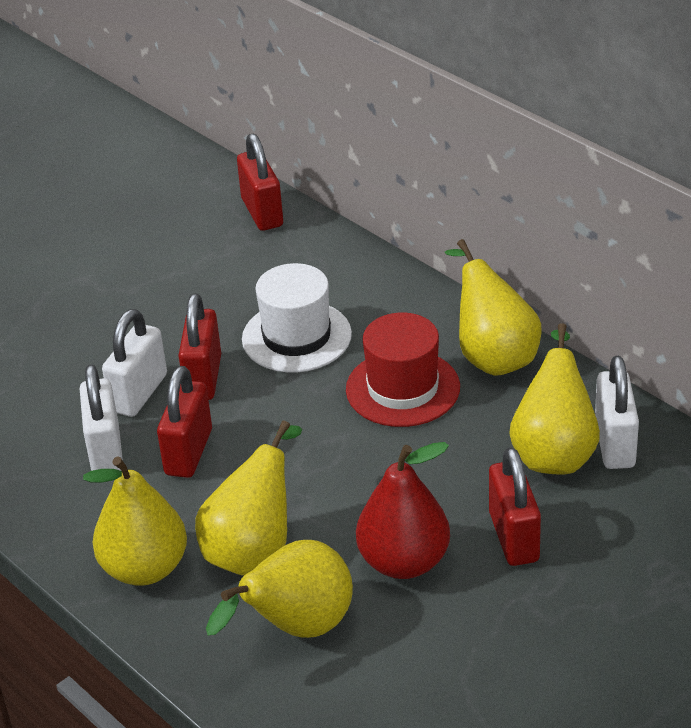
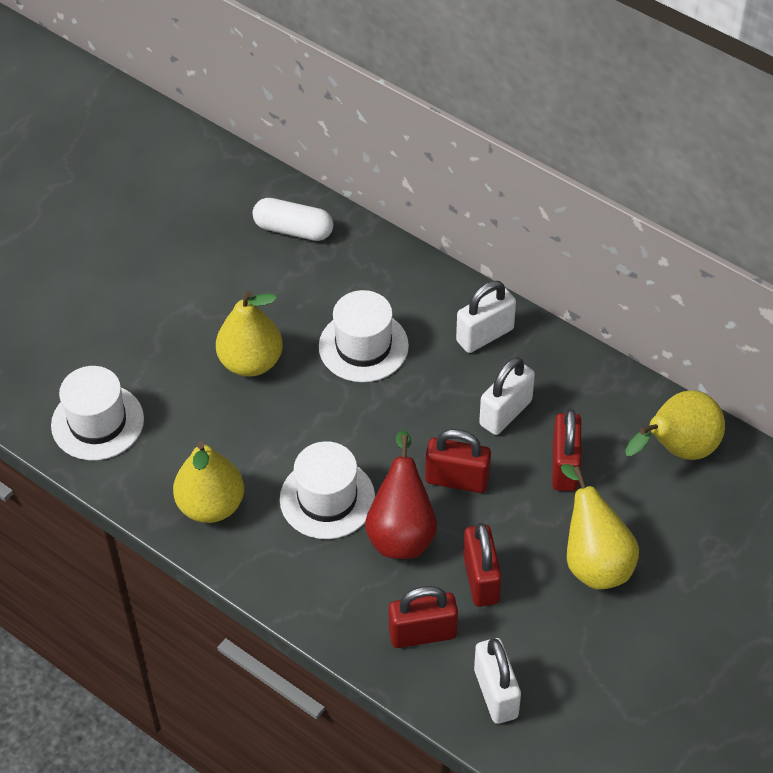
red hat: 1 -> 0
white capsule: 0 -> 1
white hat: 1 -> 3
yellow pear: 5 -> 4

